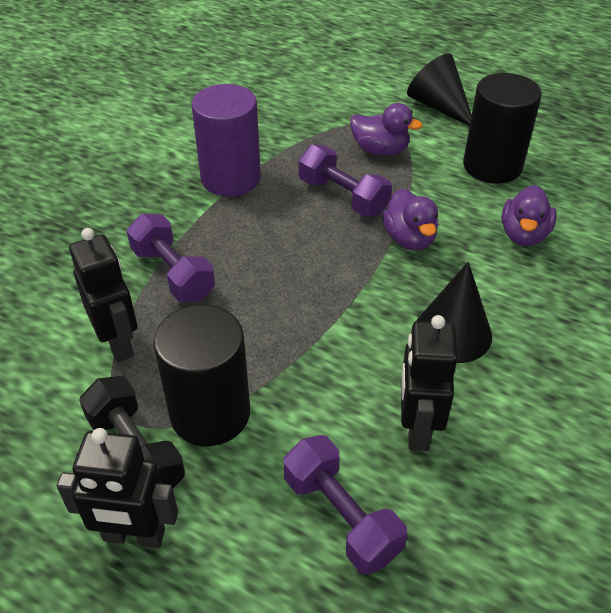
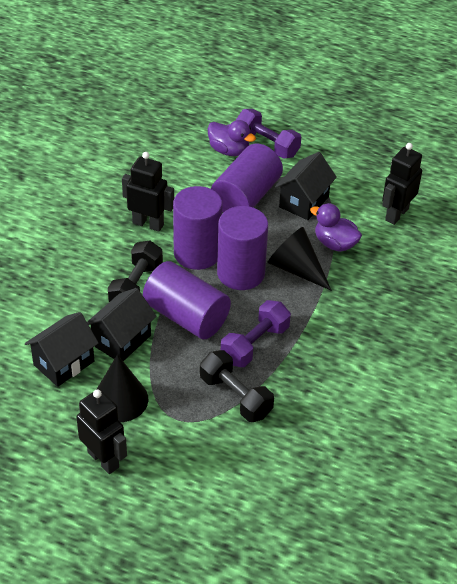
black cylinder: 2 -> 0
black dumbbell: 1 -> 2
black house: 0 -> 3
purple cylinder: 1 -> 4
purple duck: 3 -> 2
purple dumbbell: 3 -> 2

